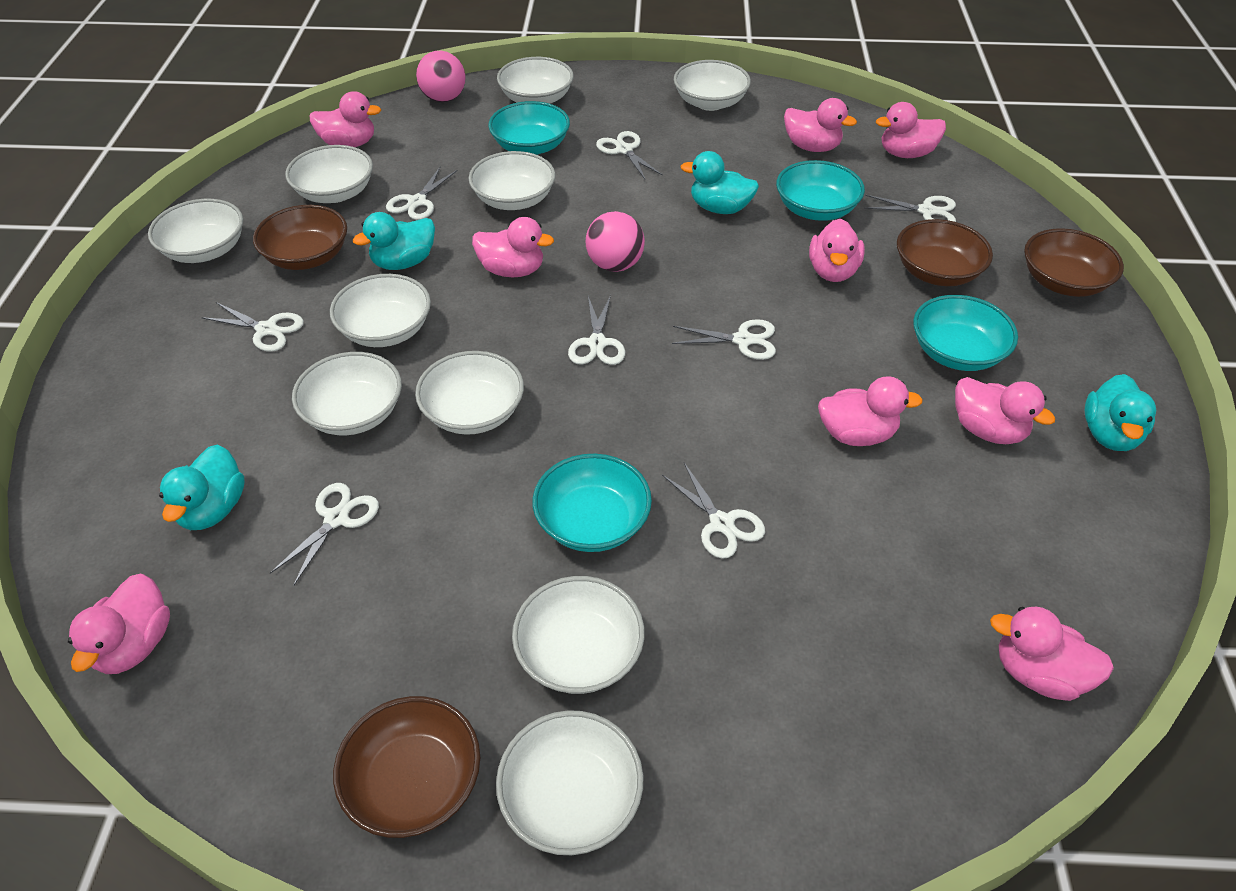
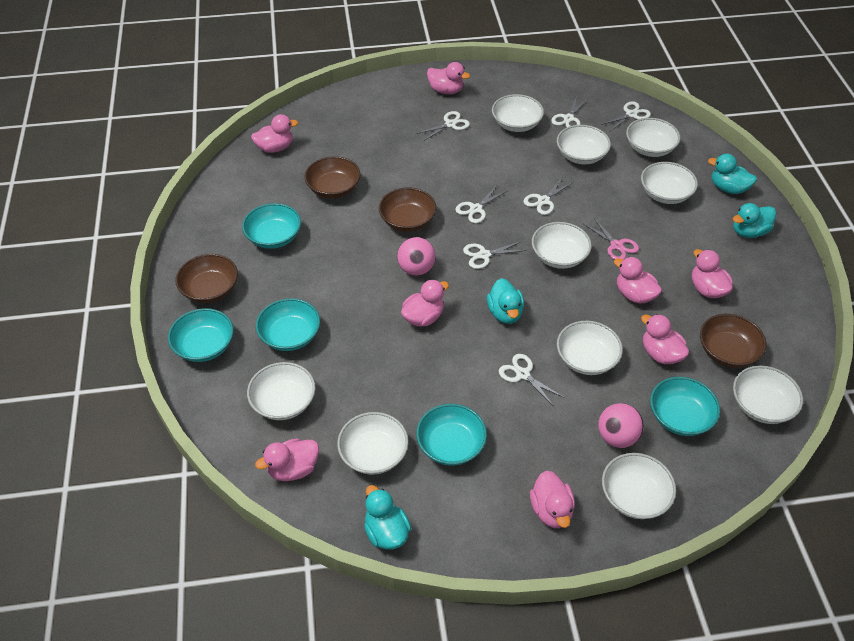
pink duck: 9 -> 8
pink scissors: 0 -> 1
turquoise bowl: 4 -> 5
white scissors: 8 -> 7

